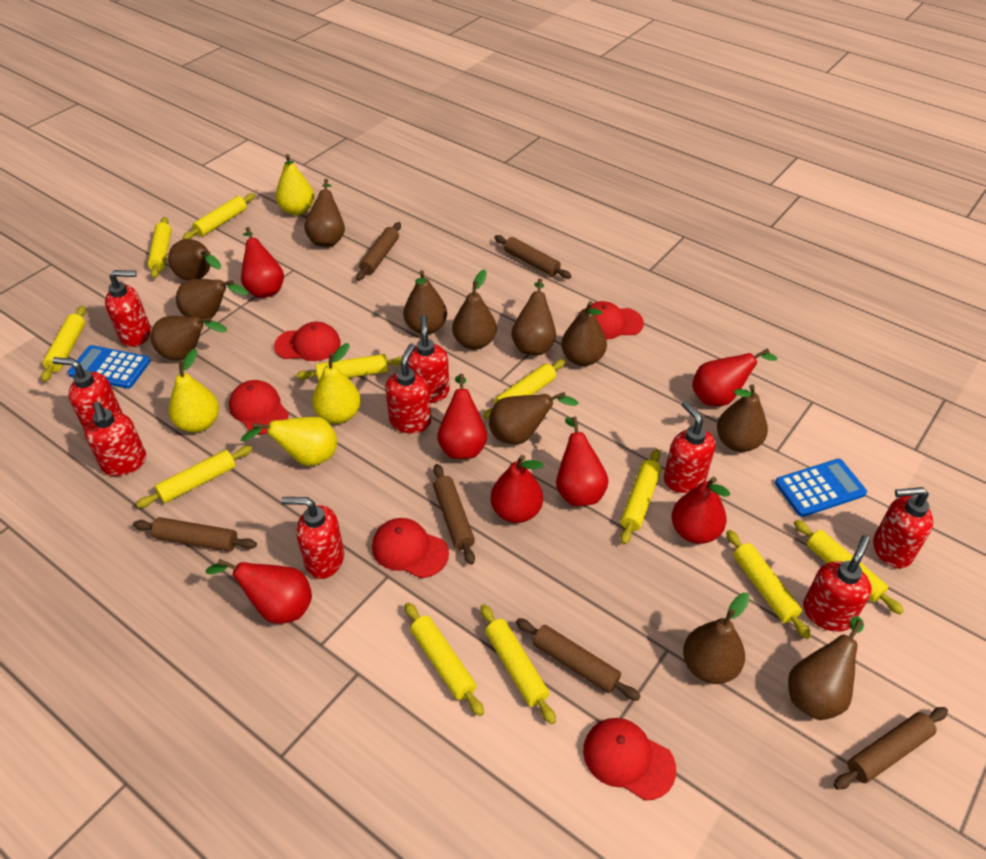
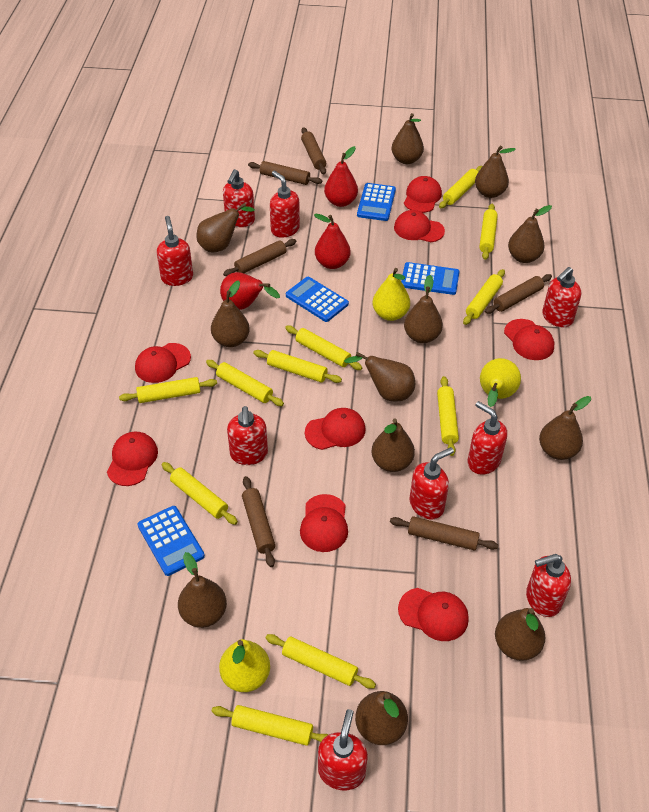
blue calculator: 2 -> 4
red cap: 5 -> 8
red pear: 7 -> 3
yellow pear: 4 -> 3

